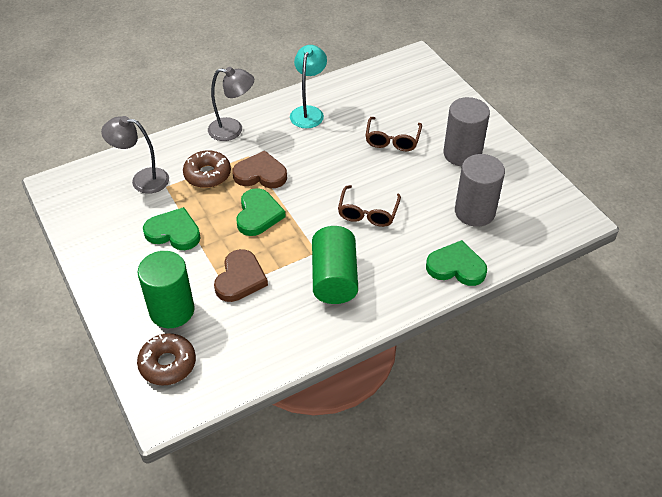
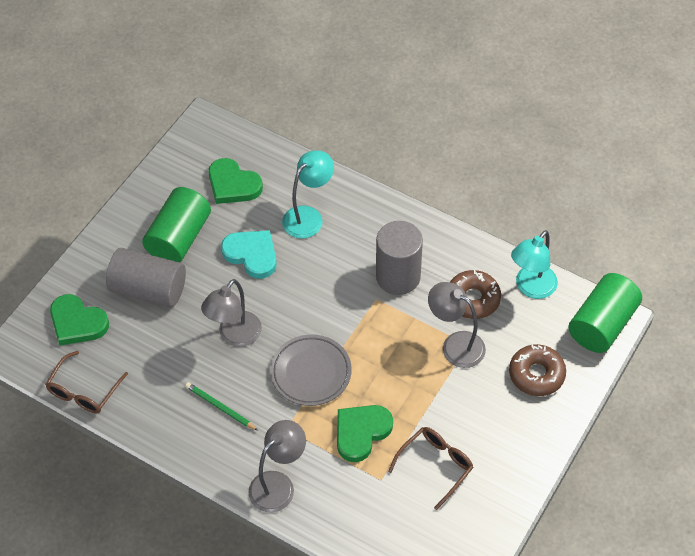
brown heart: 2 -> 0
green pencil: 0 -> 1
grey lamp: 2 -> 3
grey plate: 0 -> 1
turquoise heart: 0 -> 1
turquoise lamp: 1 -> 2

